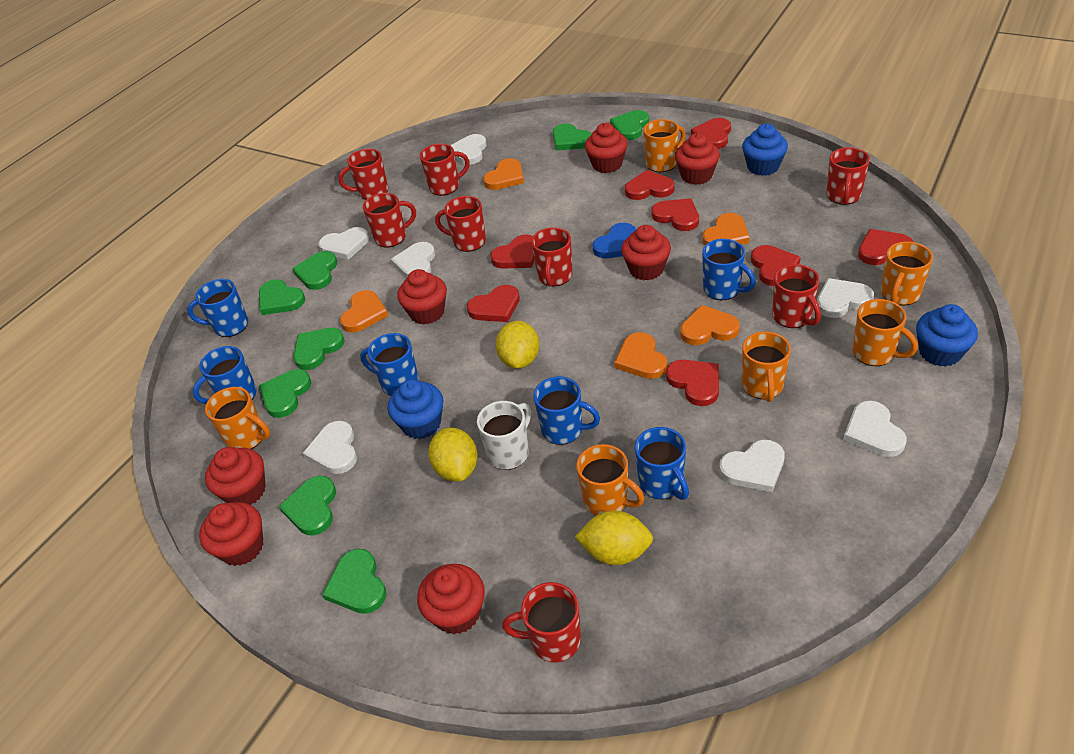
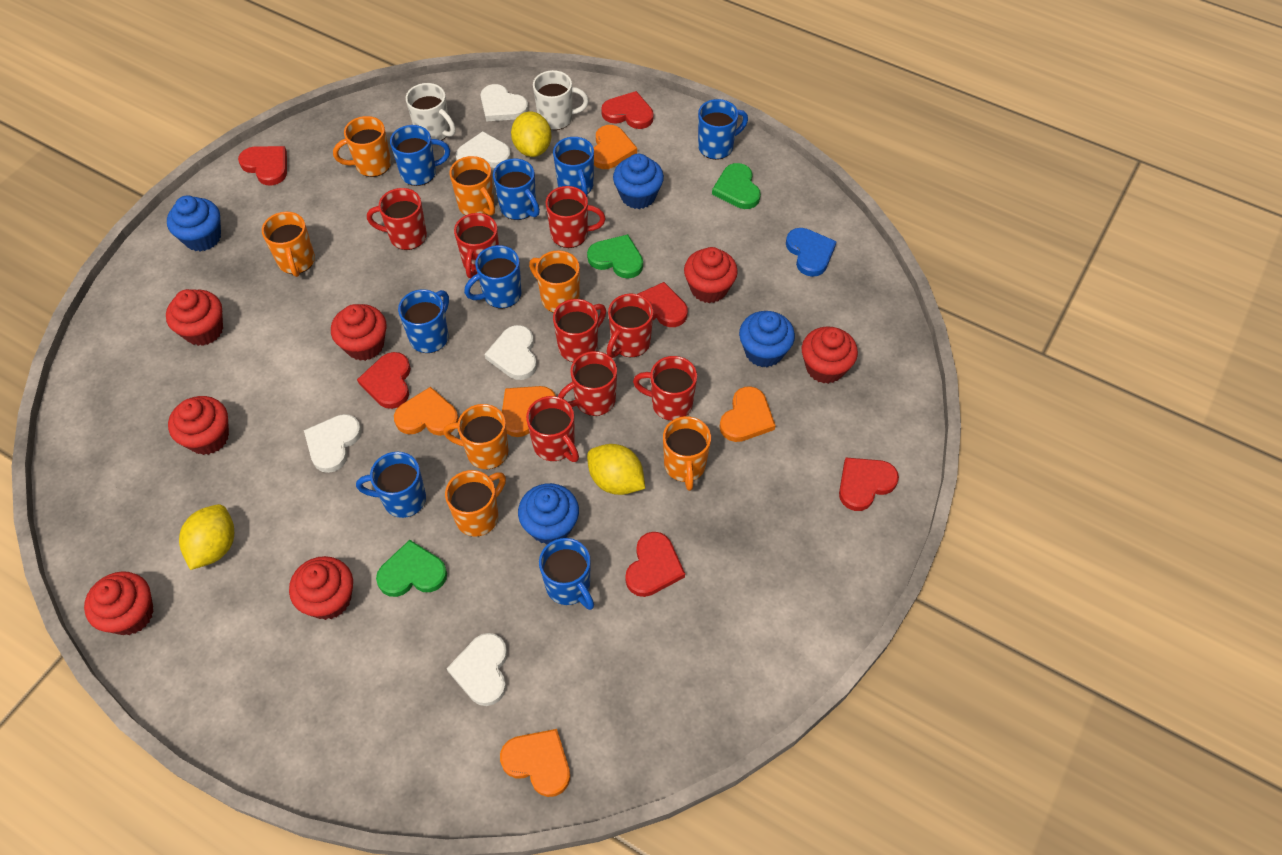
blue cupcake: 3 -> 4
blue mug: 6 -> 8
green heart: 8 -> 3
orange mug: 6 -> 7
red heart: 8 -> 6
white heart: 7 -> 5
white mug: 1 -> 2

